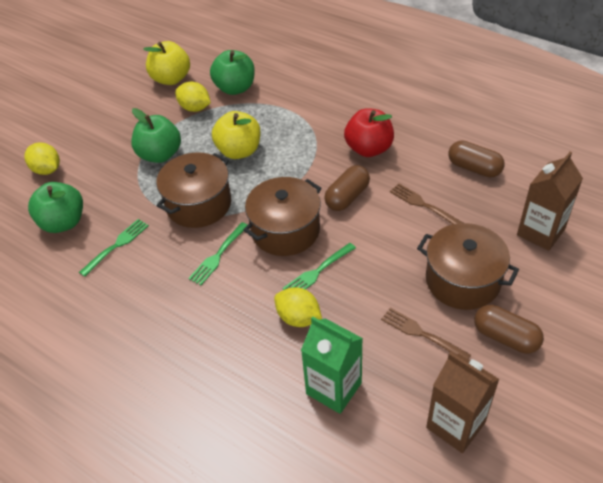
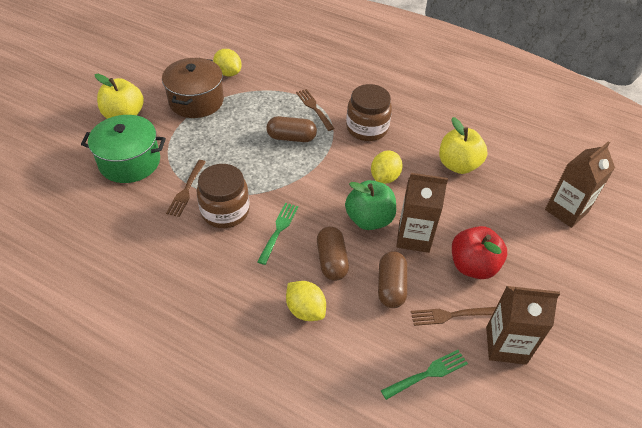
brown carton: 2 -> 3
brown fork: 2 -> 3
brown jar: 0 -> 2
brown pot: 3 -> 1
green apple: 3 -> 1
green carton: 1 -> 0
green fork: 3 -> 2
green pot: 0 -> 1

